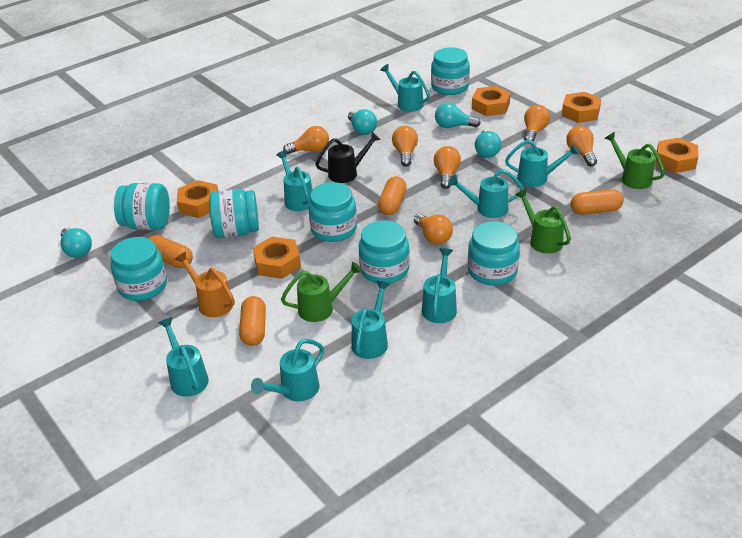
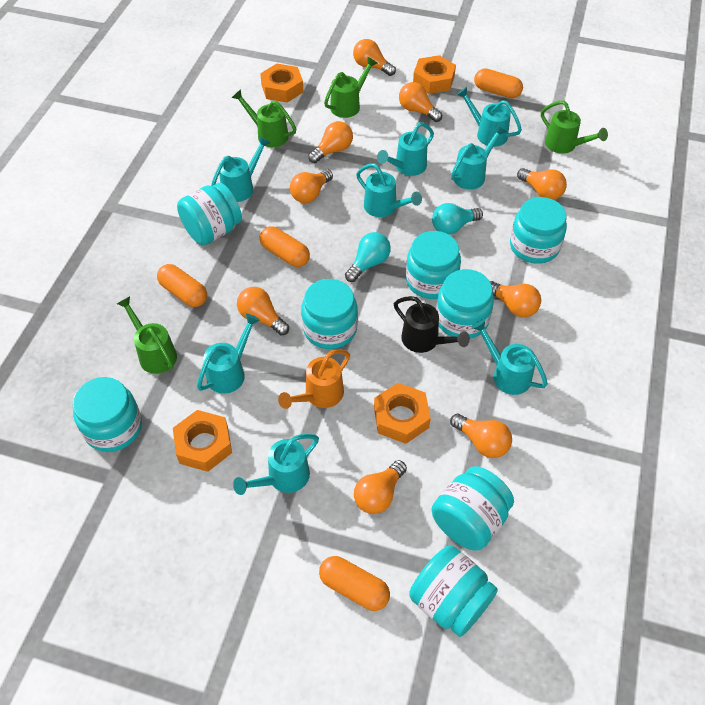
green watering can: 3 -> 4
orange light bulb: 6 -> 9
orange nut: 5 -> 4
turquoise jar: 7 -> 8
turquoise light bulb: 4 -> 2

